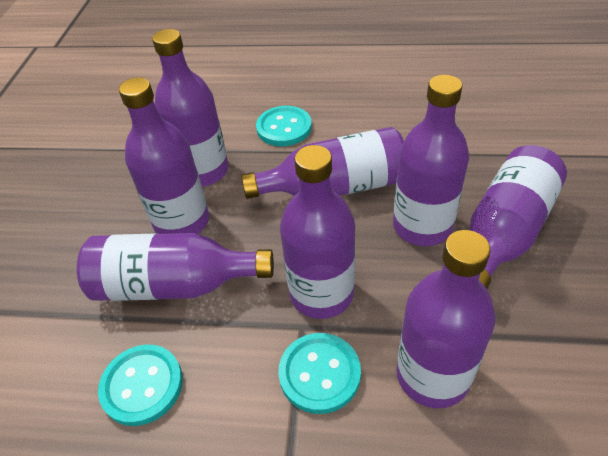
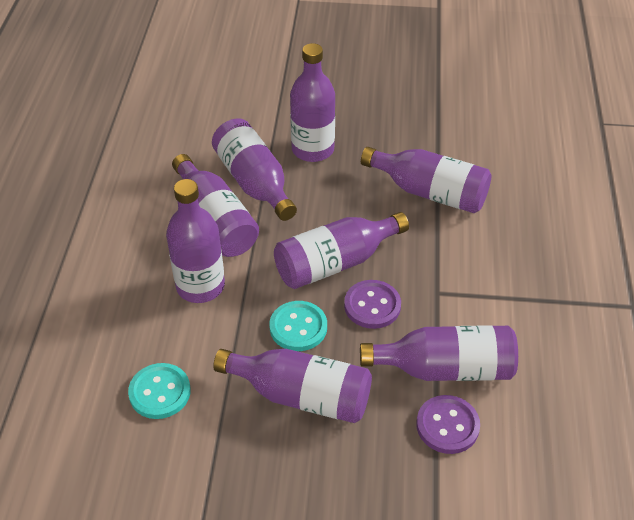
purple button: 0 -> 2
turquoise button: 3 -> 2

